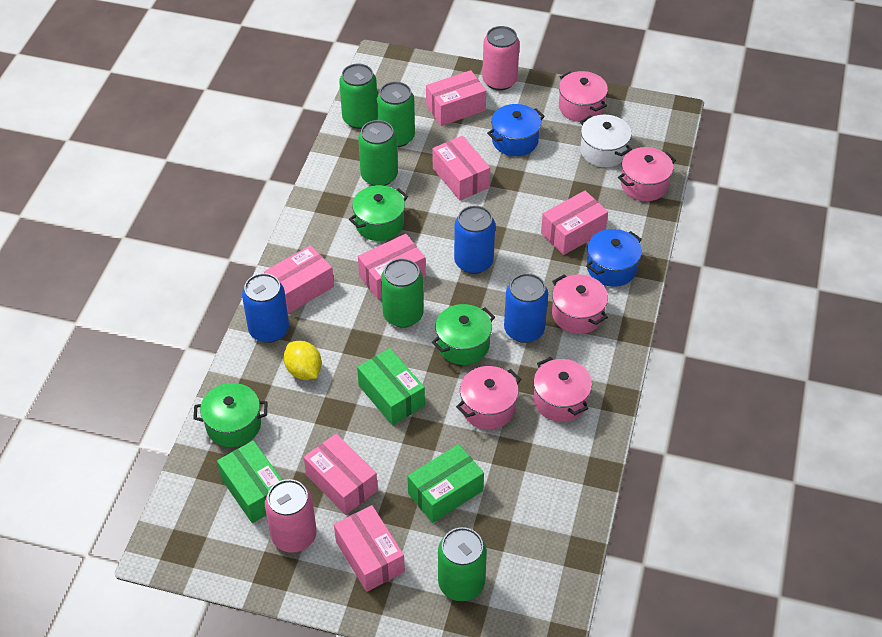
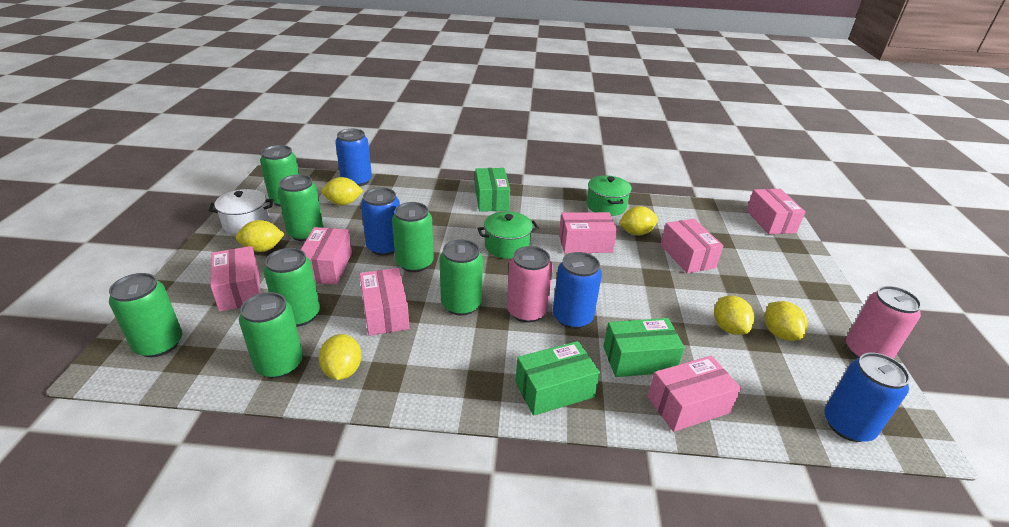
blue can: 3 -> 4
blue pot: 2 -> 0
green can: 5 -> 7
green pot: 3 -> 2
pink pot: 5 -> 0
yellow lemon: 1 -> 6

